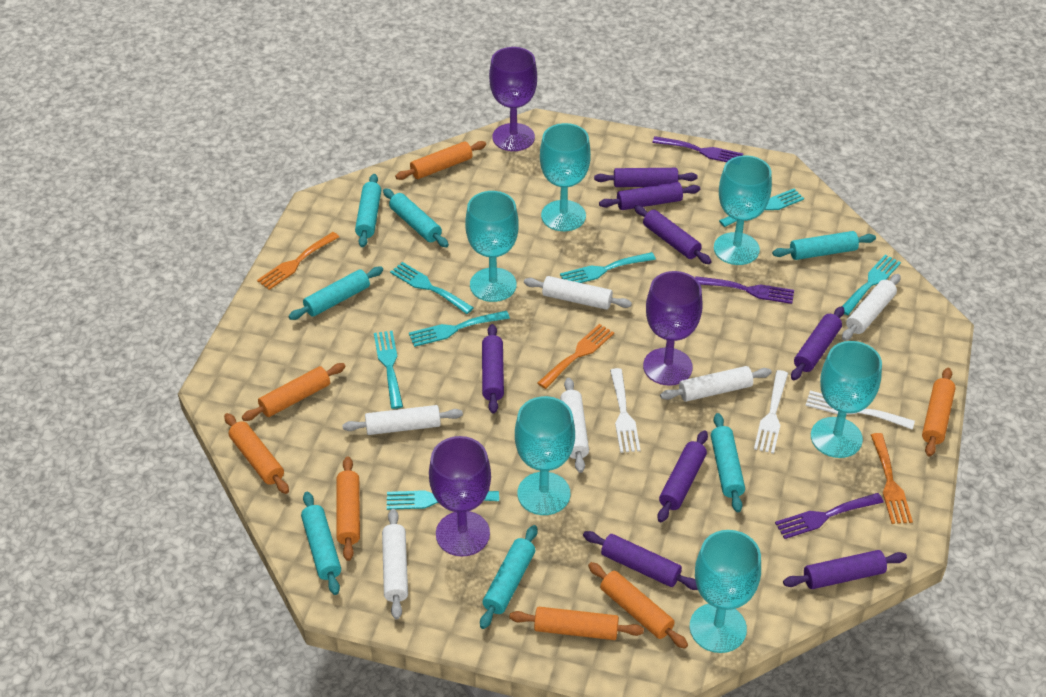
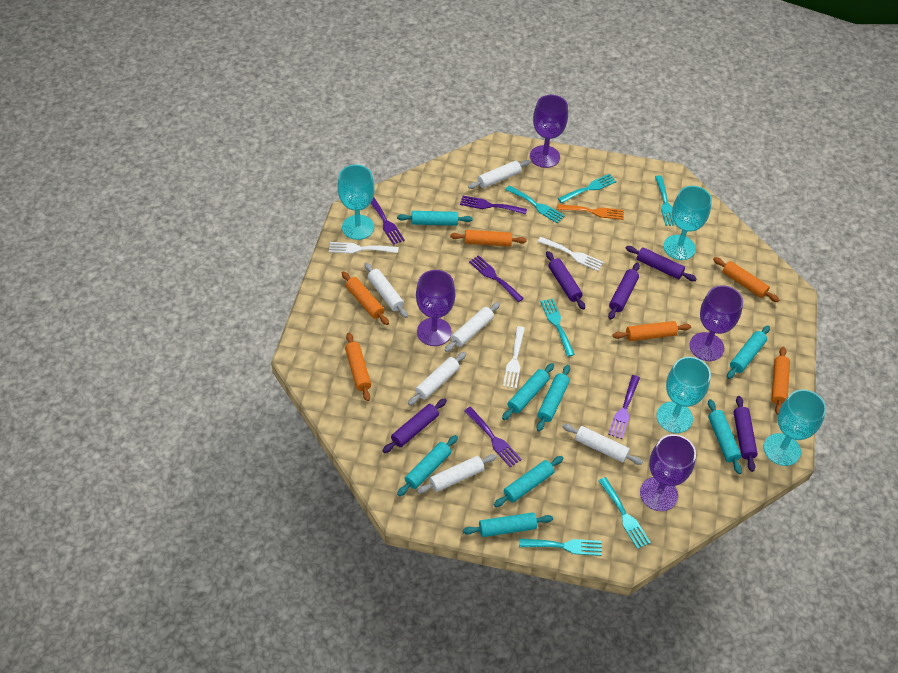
orange fork: 3 -> 1
orange rolling pin: 7 -> 6
purple fork: 3 -> 5
purple goblet: 3 -> 4
purple rolling pin: 8 -> 5
turquoise fork: 7 -> 6
turquoise goblet: 6 -> 4
turquoise rolling pin: 7 -> 8

